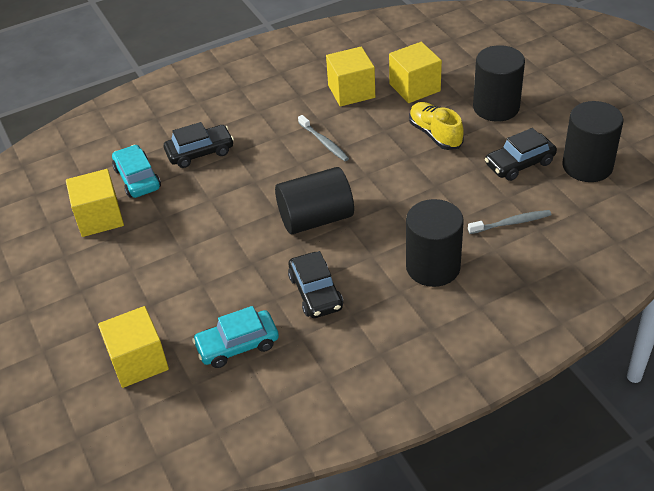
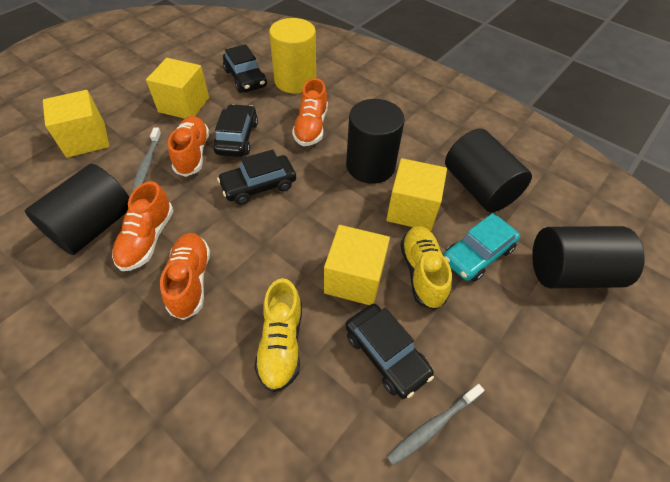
black car: 3 -> 4
orange shoe: 0 -> 4
turquoise car: 2 -> 1
yellow cylinder: 0 -> 1
yellow shoe: 1 -> 2

